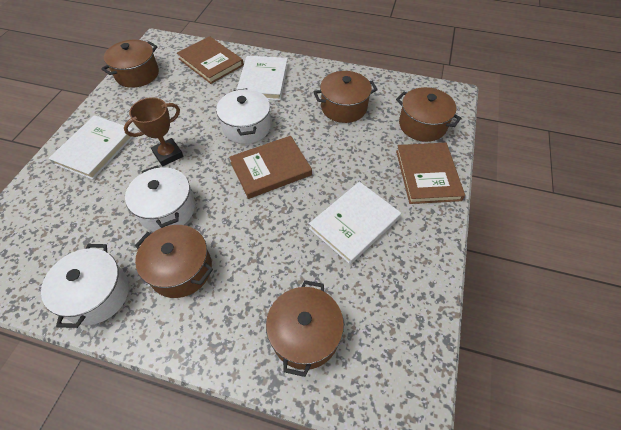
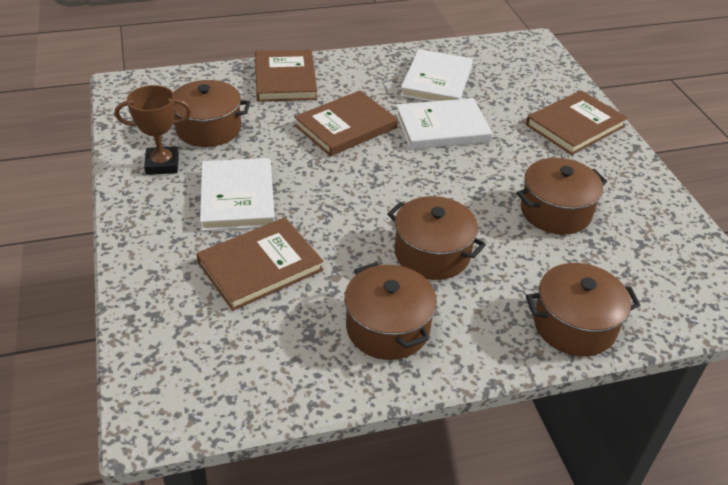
brown book: 3 -> 4
white pot: 3 -> 0

